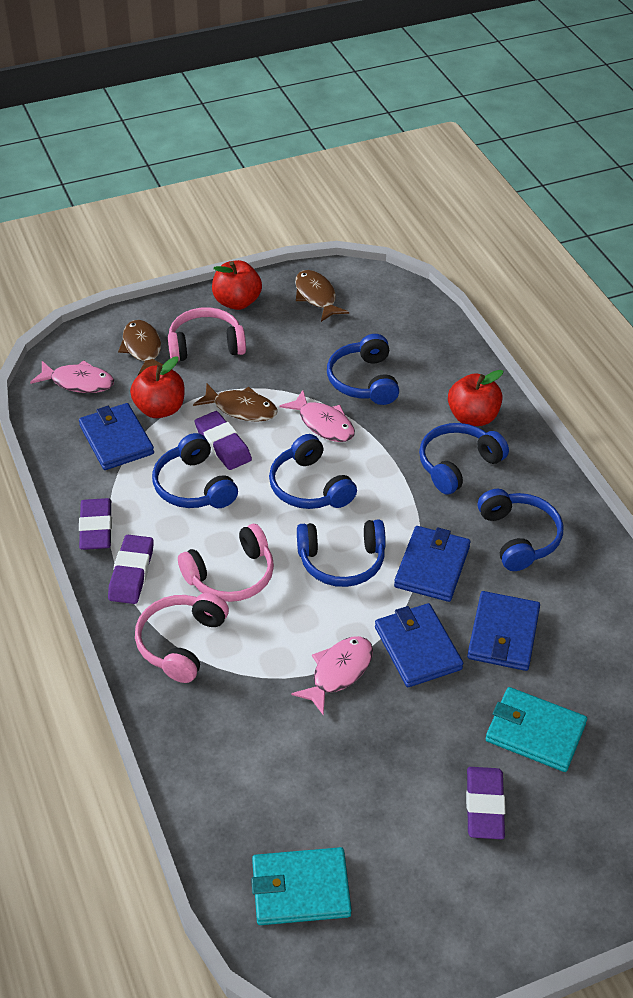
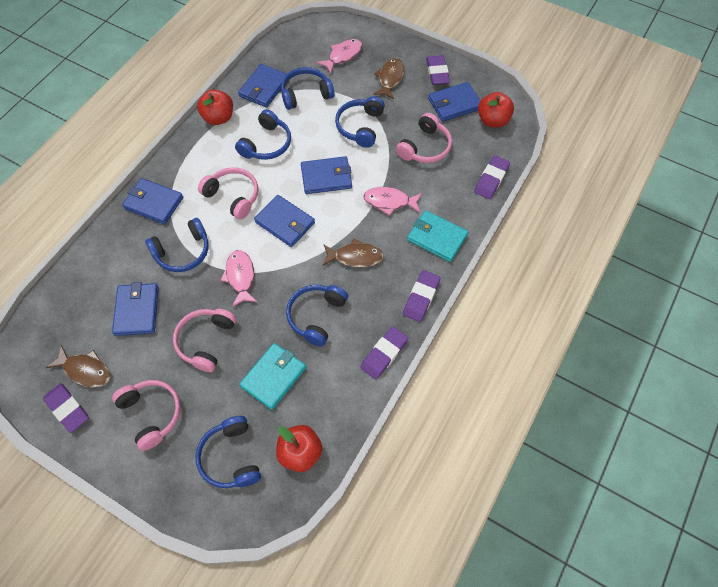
blue wallet: 4 -> 6
pink headphones: 3 -> 4
purple eraser: 4 -> 5

